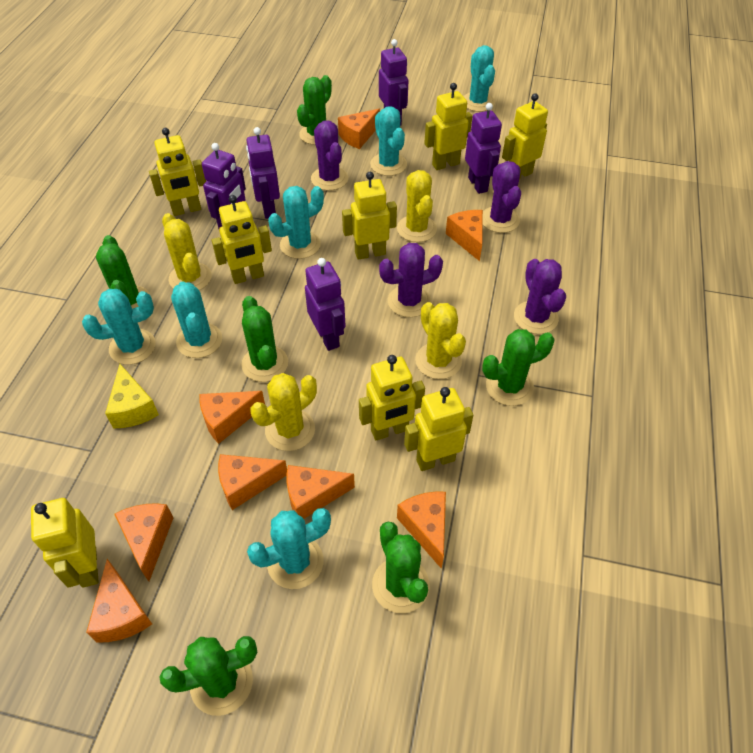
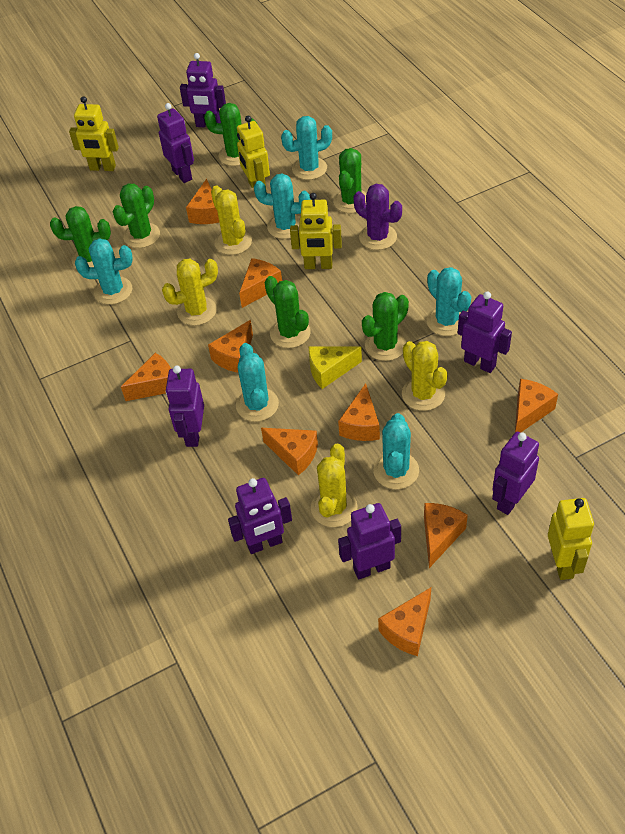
orange cheese: 8 -> 9
purple cactus: 4 -> 1
purple robot: 5 -> 7
yellow robot: 8 -> 4

